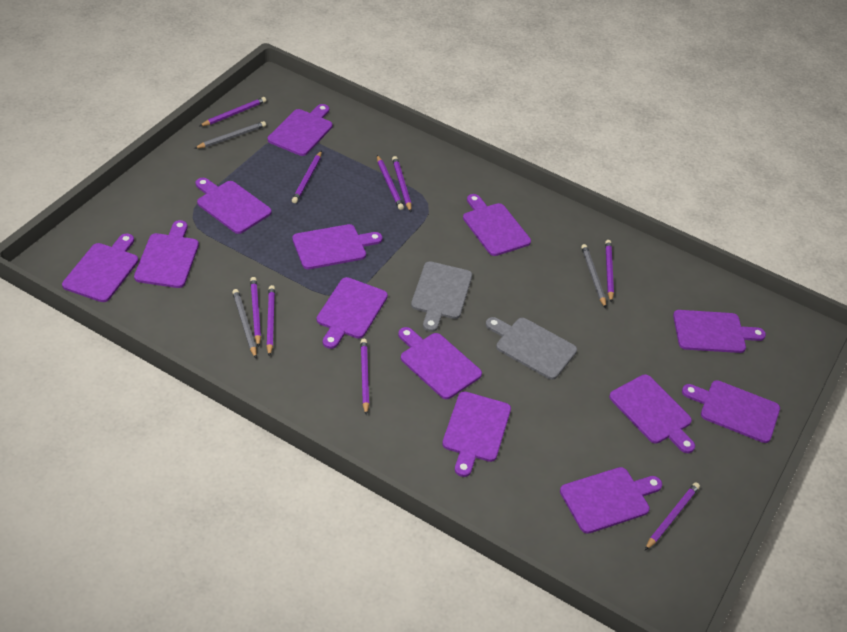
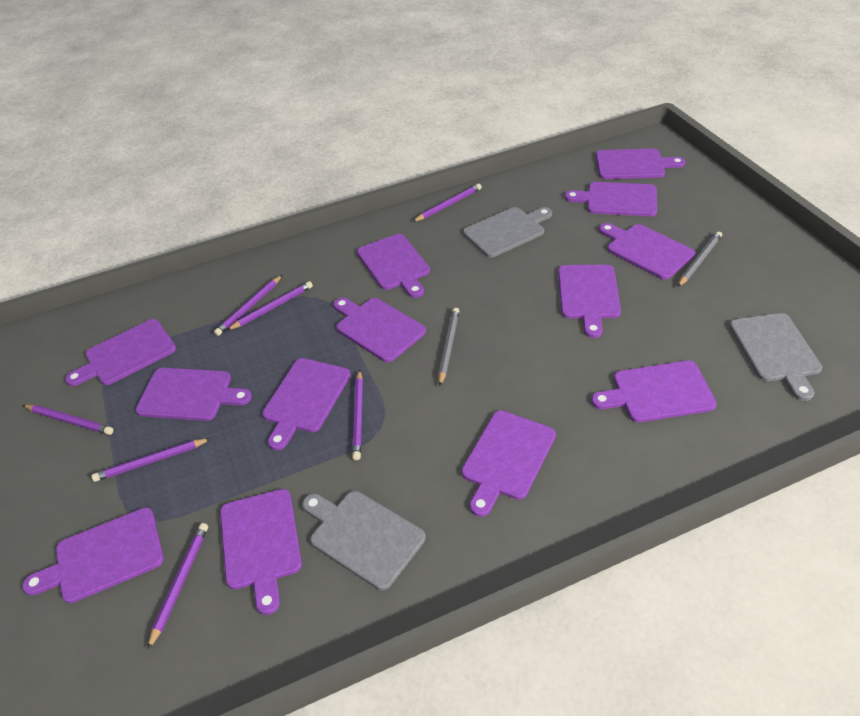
grey cutting board: 2 -> 3
grey pencil: 3 -> 2
purple pencil: 9 -> 7

